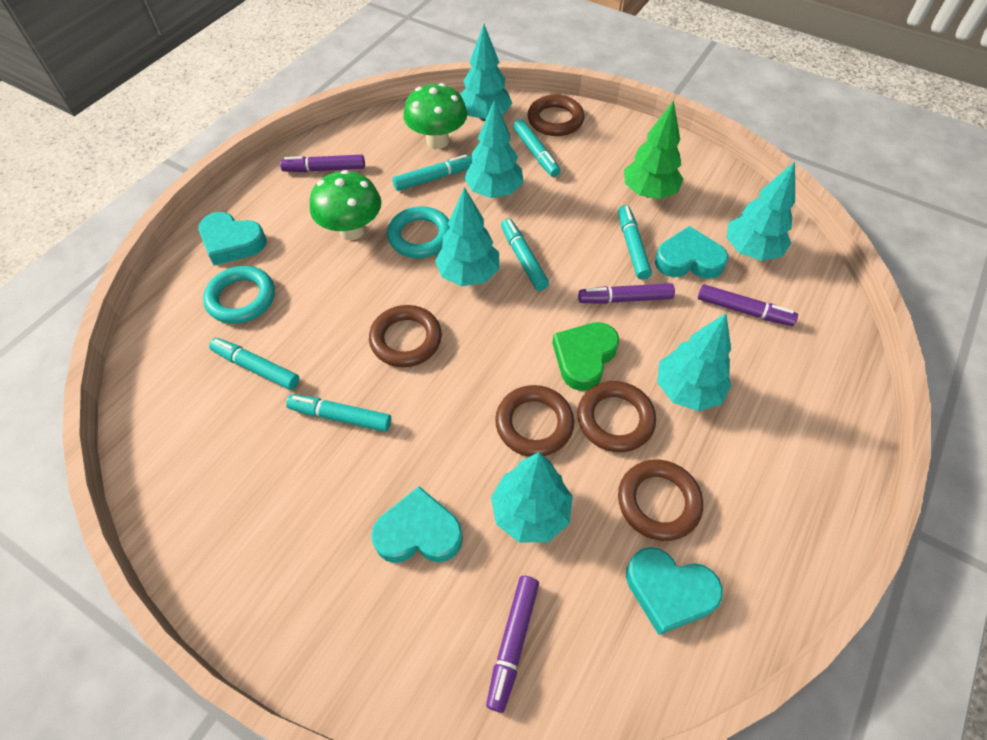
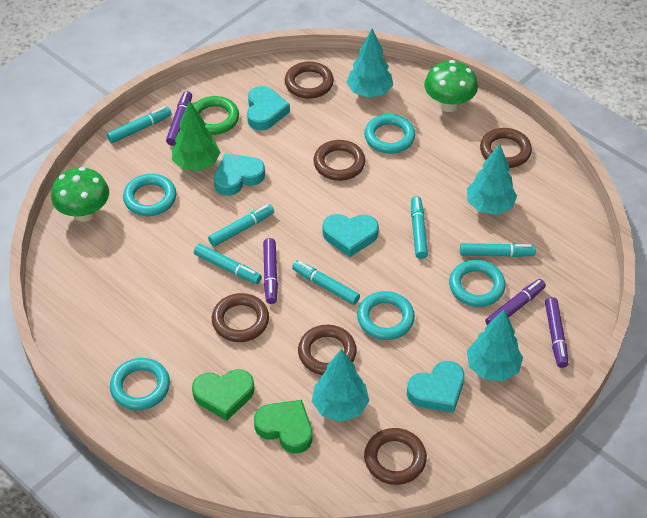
brown ring: 5 -> 6
green heart: 1 -> 2
green ring: 0 -> 1
turquoise ring: 2 -> 5
turquoise tree: 6 -> 4

